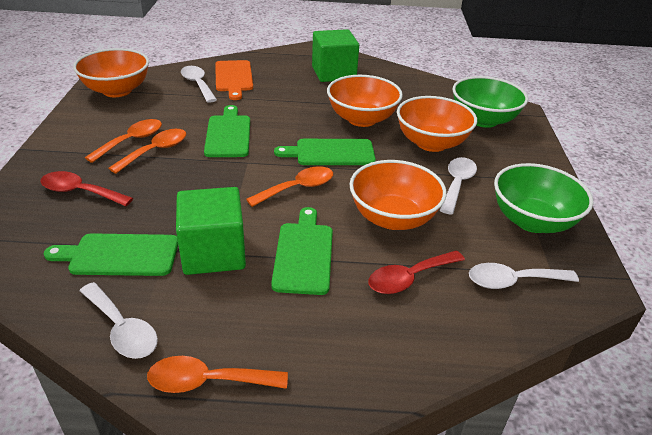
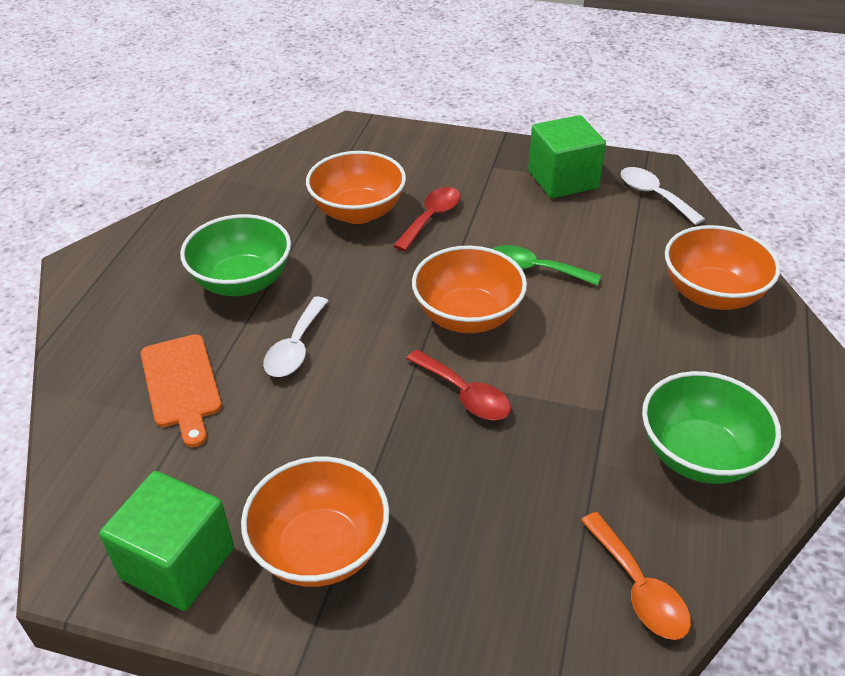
green cutting board: 4 -> 0
green spoon: 0 -> 1
orange spoon: 4 -> 1
white spoon: 4 -> 2

